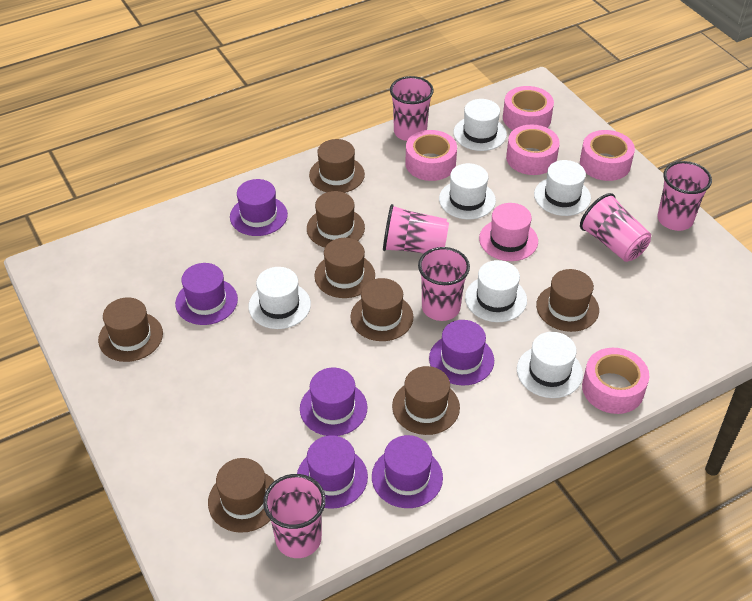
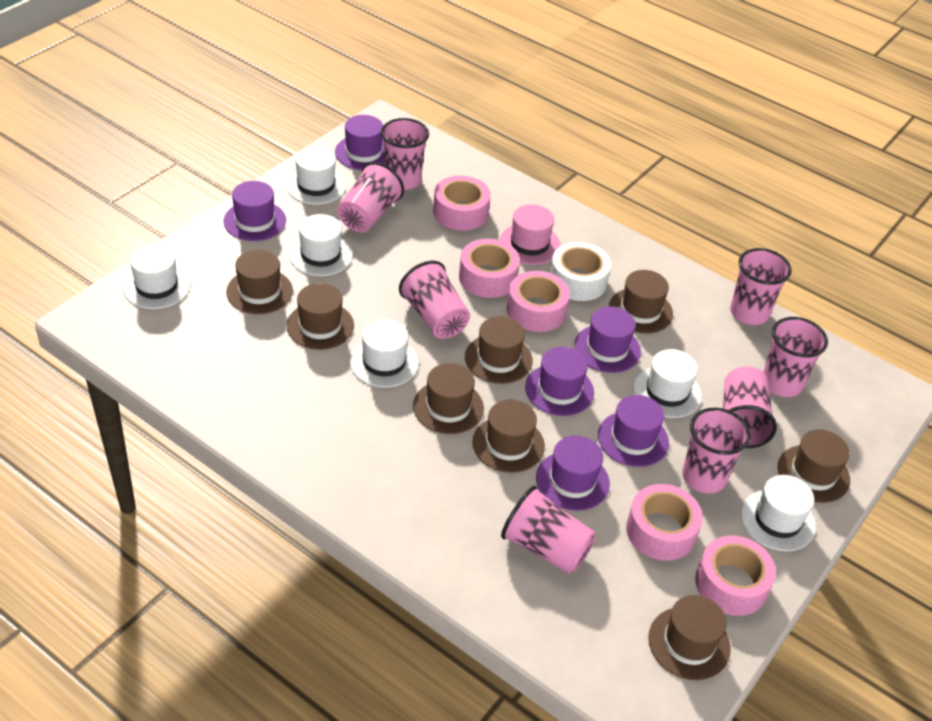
pink cup: 6 -> 8
white tape: 0 -> 1

